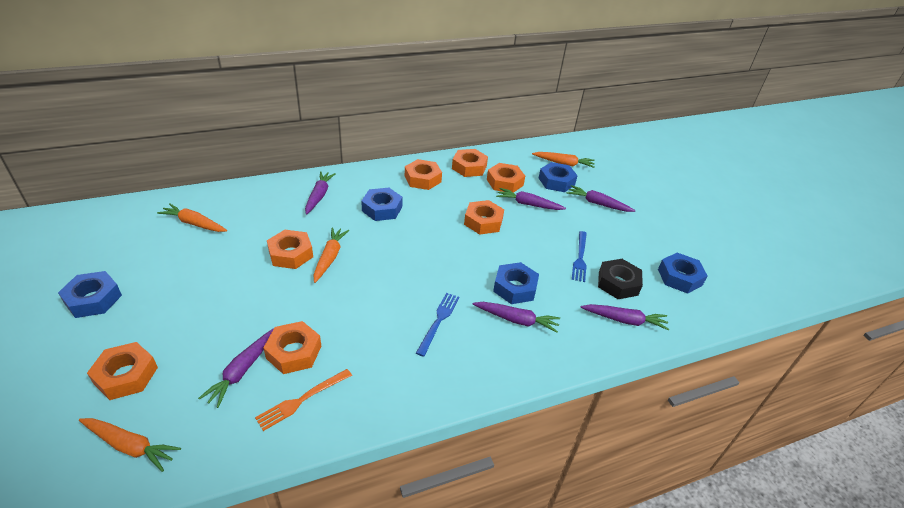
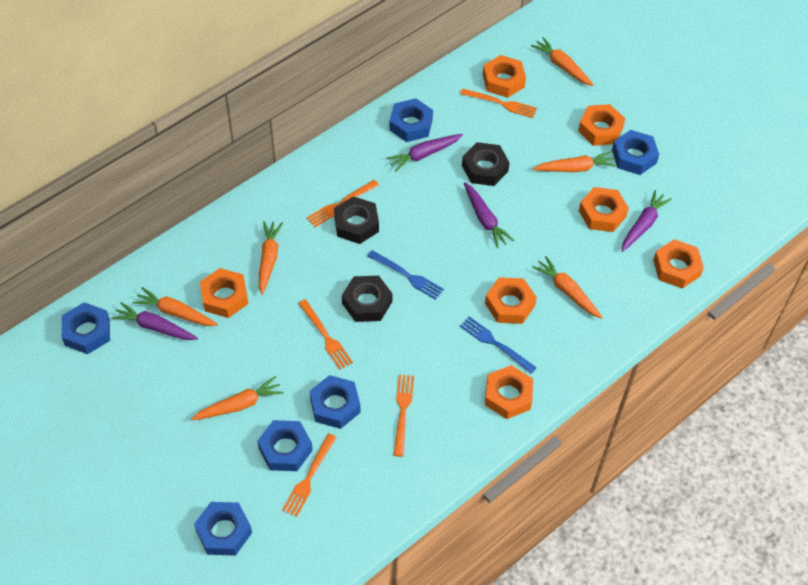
black nut: 1 -> 3
blue nut: 5 -> 6
orange carrot: 4 -> 6
orange fork: 1 -> 5
purple carrot: 6 -> 4

